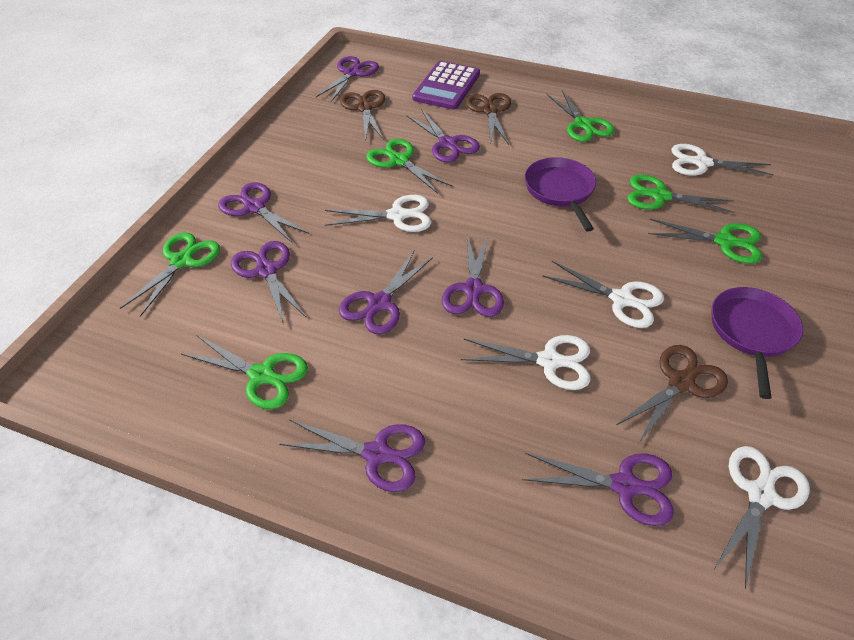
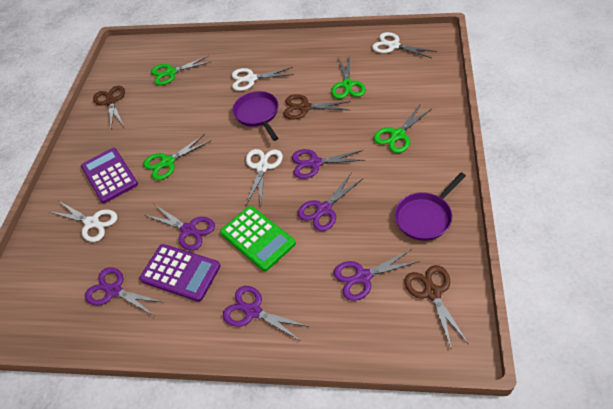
green calculator: 0 -> 1
green scissors: 6 -> 4
purple calculator: 1 -> 2
purple scissors: 8 -> 6
white scissors: 5 -> 4

